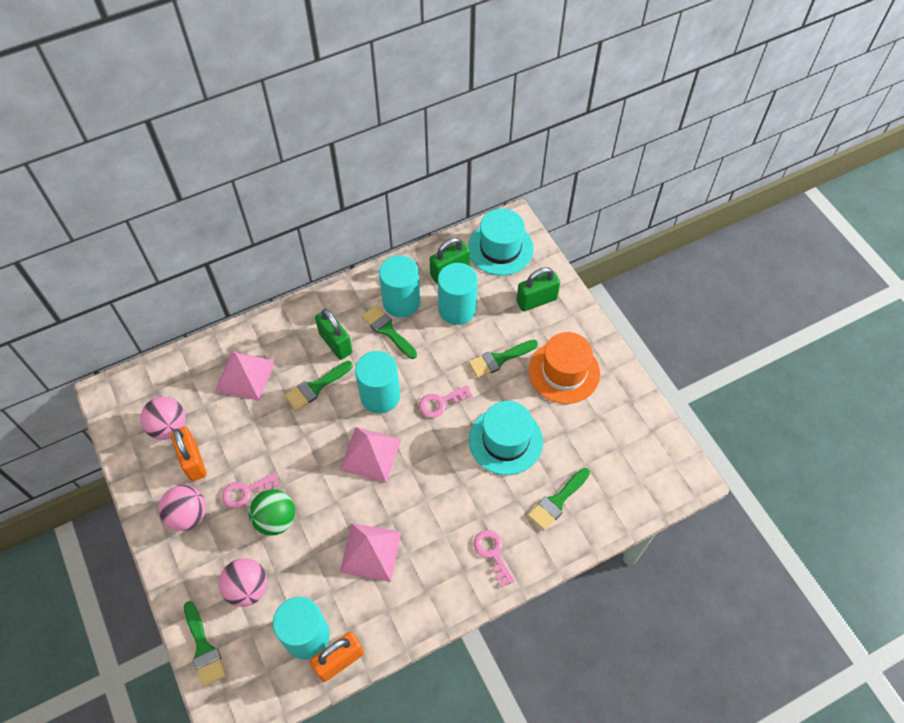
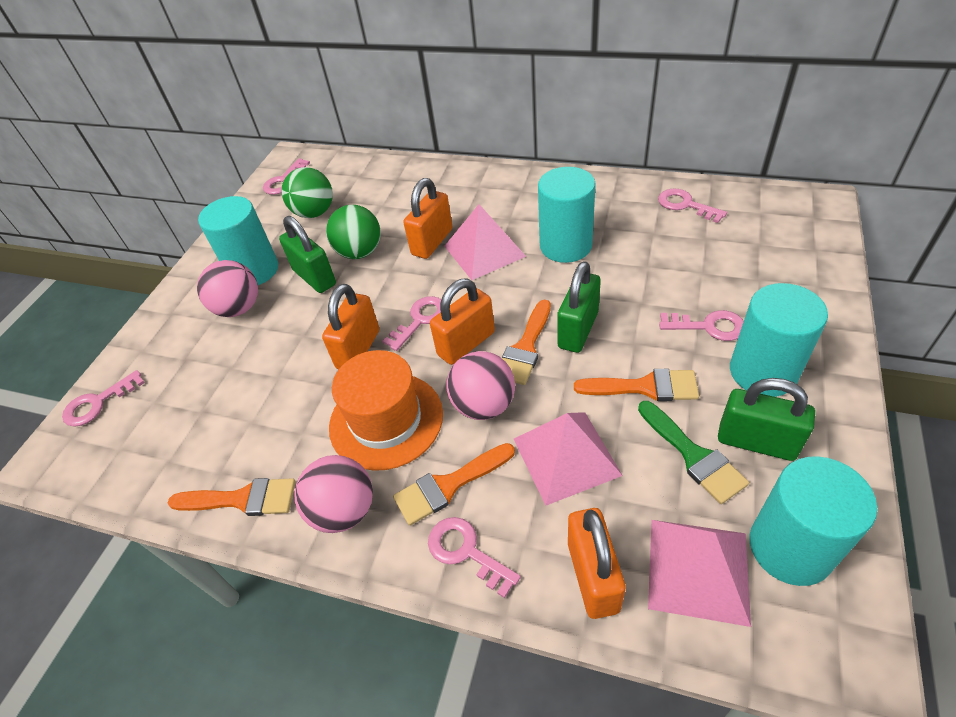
green ball: 1 -> 2
green brush: 5 -> 1
orange brush: 0 -> 4
orange padlock: 2 -> 4
pink key: 3 -> 6
turquoise hat: 2 -> 0

